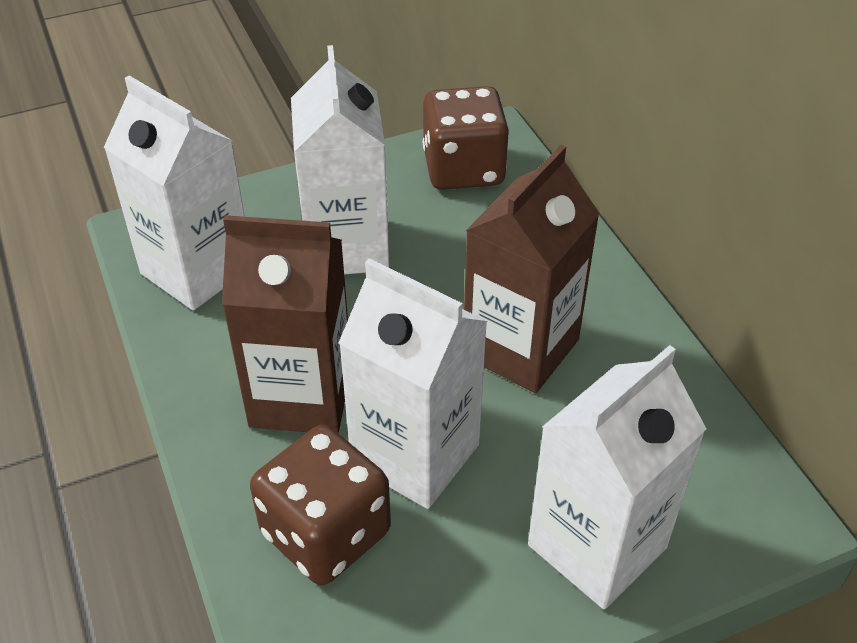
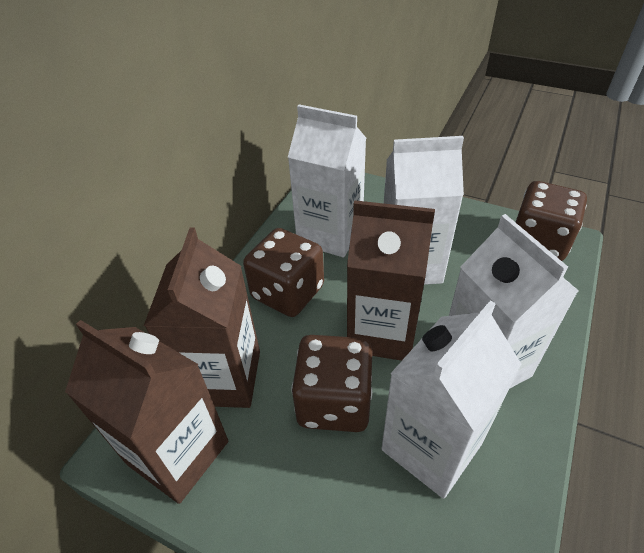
brown carton: 2 -> 3
brown dice: 2 -> 3

